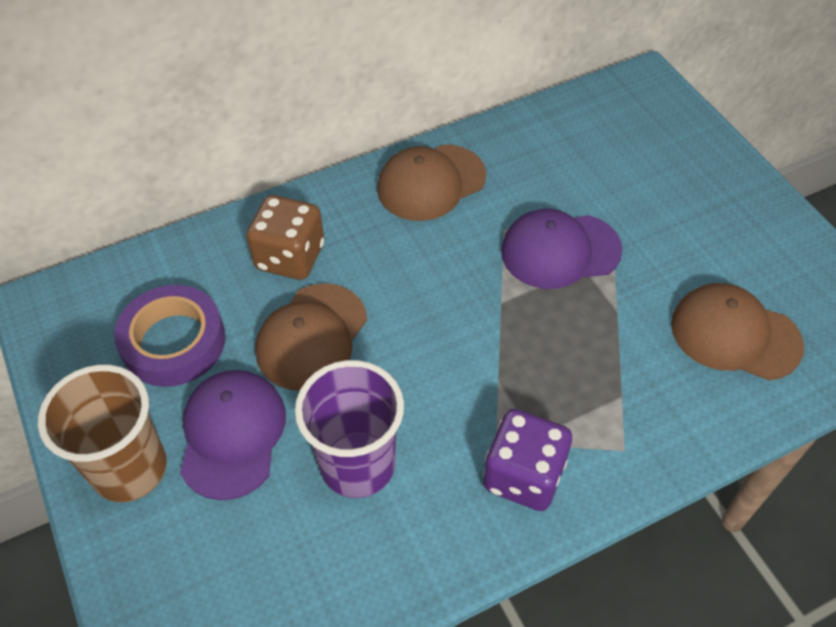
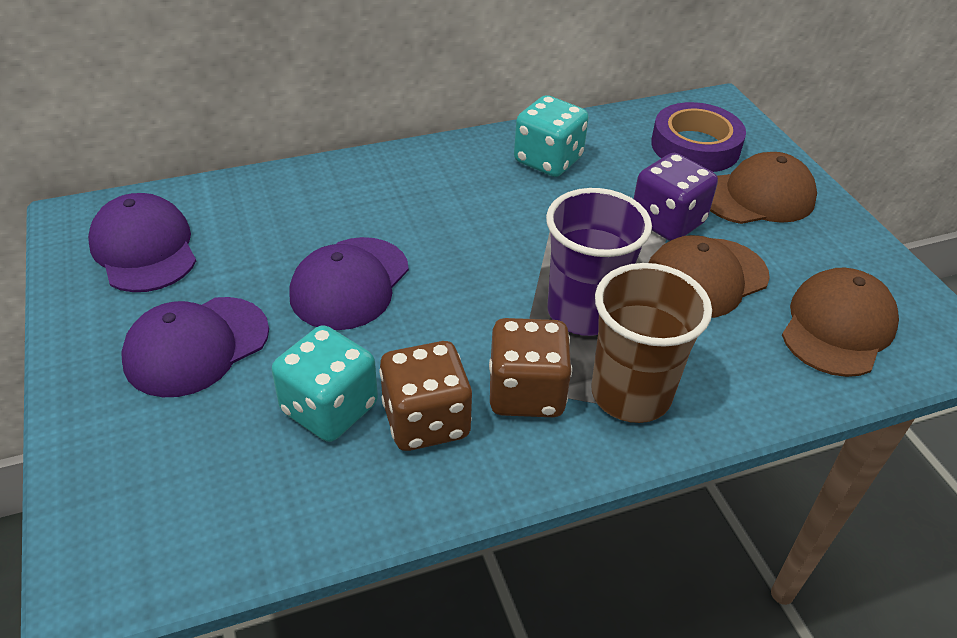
brown dice: 1 -> 2
purple cap: 2 -> 3
turquoise dice: 0 -> 2

